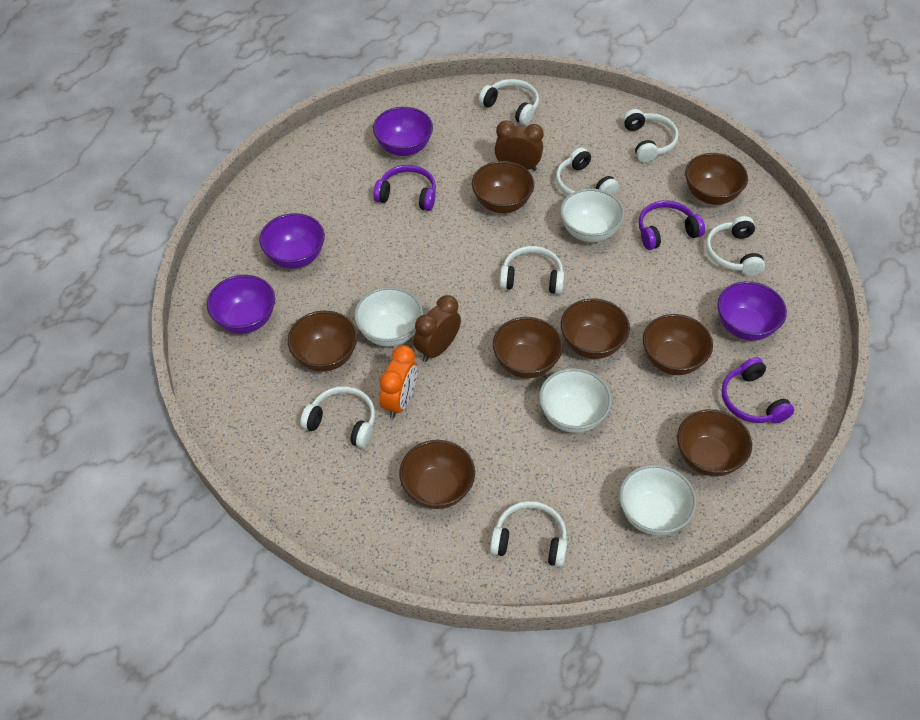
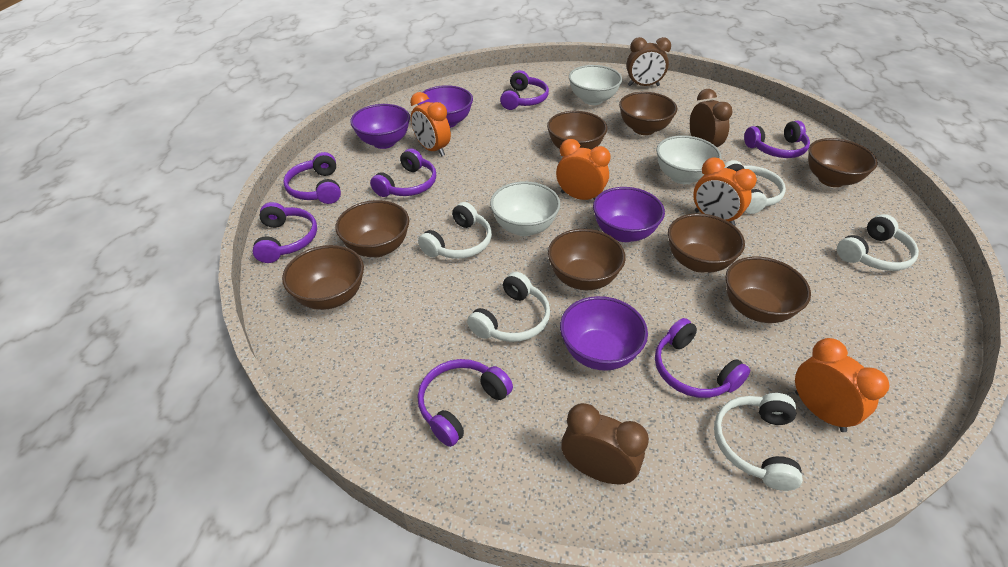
brown clock: 2 -> 3
orange clock: 1 -> 4
purple headphones: 3 -> 7
white bowl: 4 -> 3
white headphones: 7 -> 5

